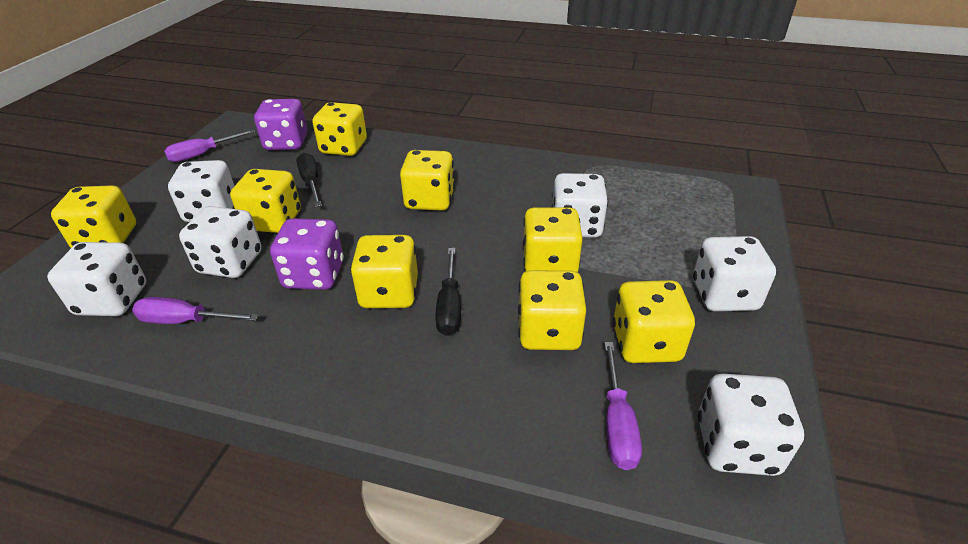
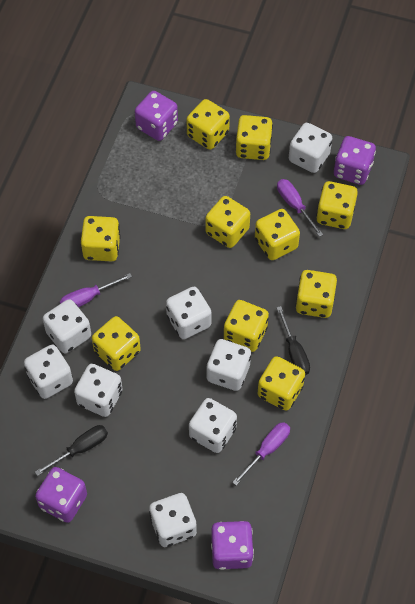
purple dice: 2 -> 4
white dice: 6 -> 8
yellow dice: 8 -> 10

